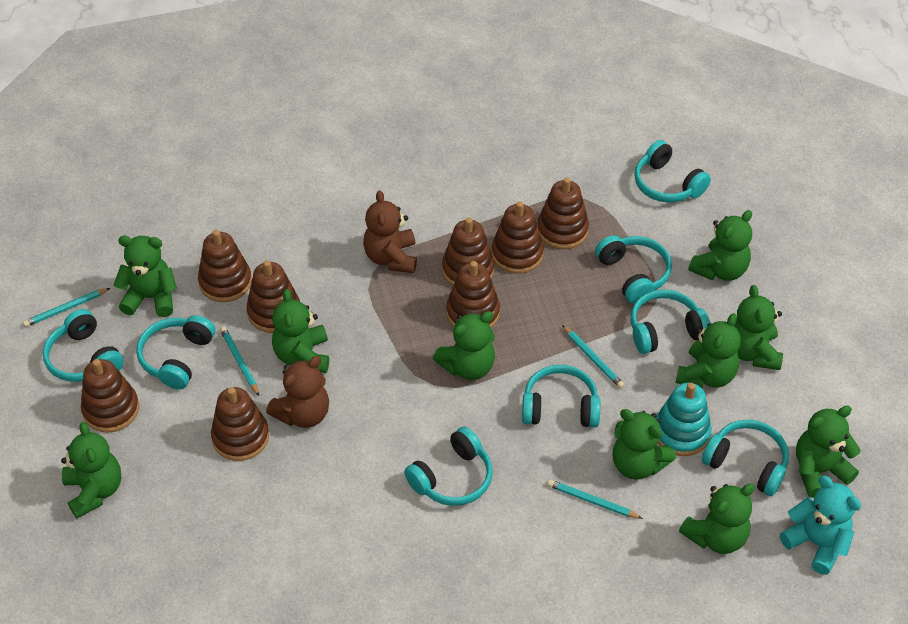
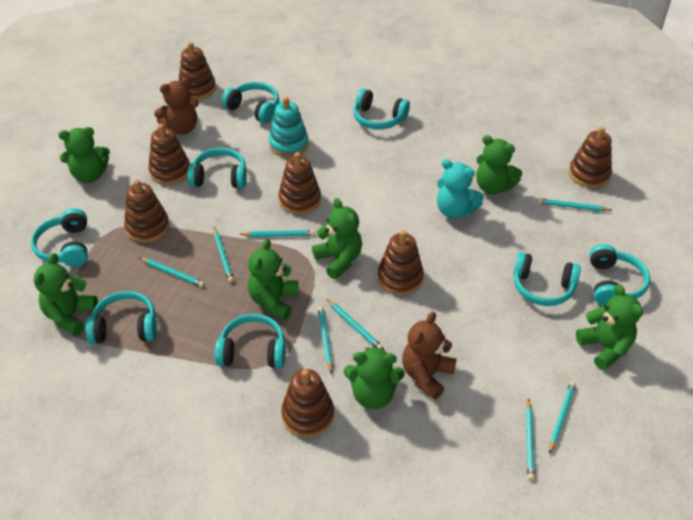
brown stacking toy: 8 -> 7
green teddy bear: 10 -> 7
turquoise pencil: 4 -> 8

